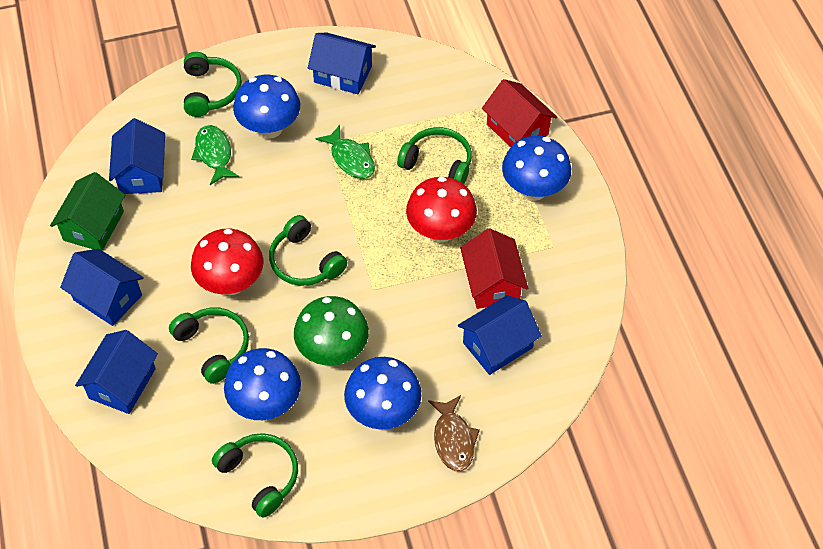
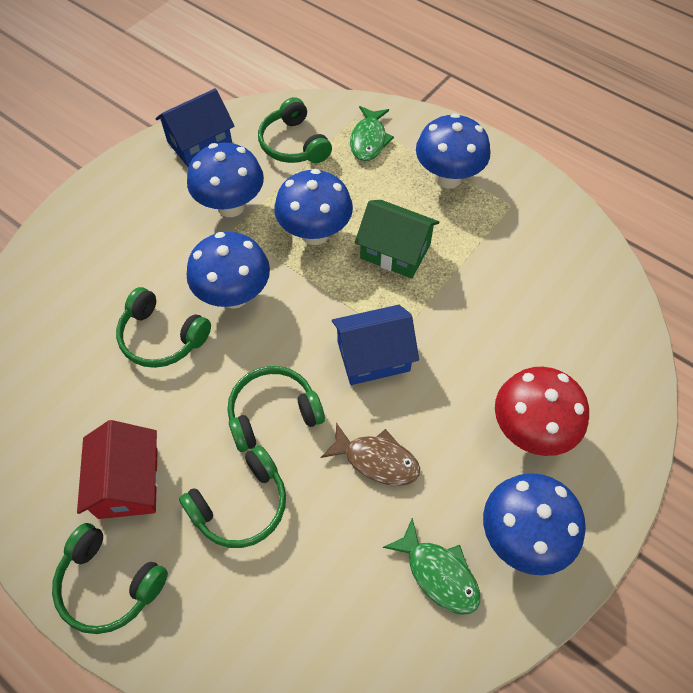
blue house: 5 -> 2
blue mushroom: 4 -> 5
green mushroom: 1 -> 0
red house: 2 -> 1
red mushroom: 2 -> 1

